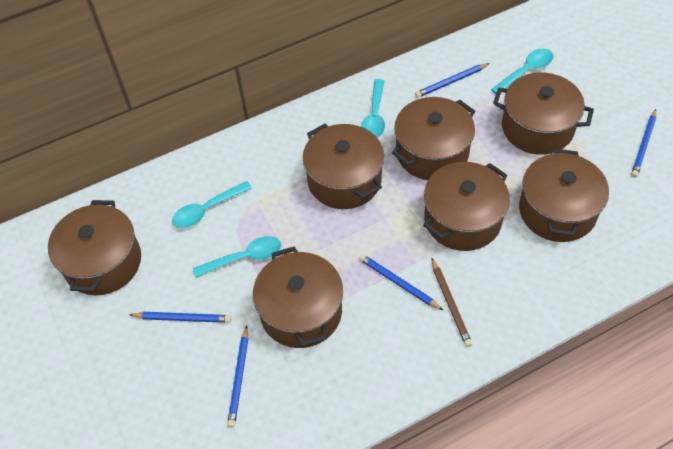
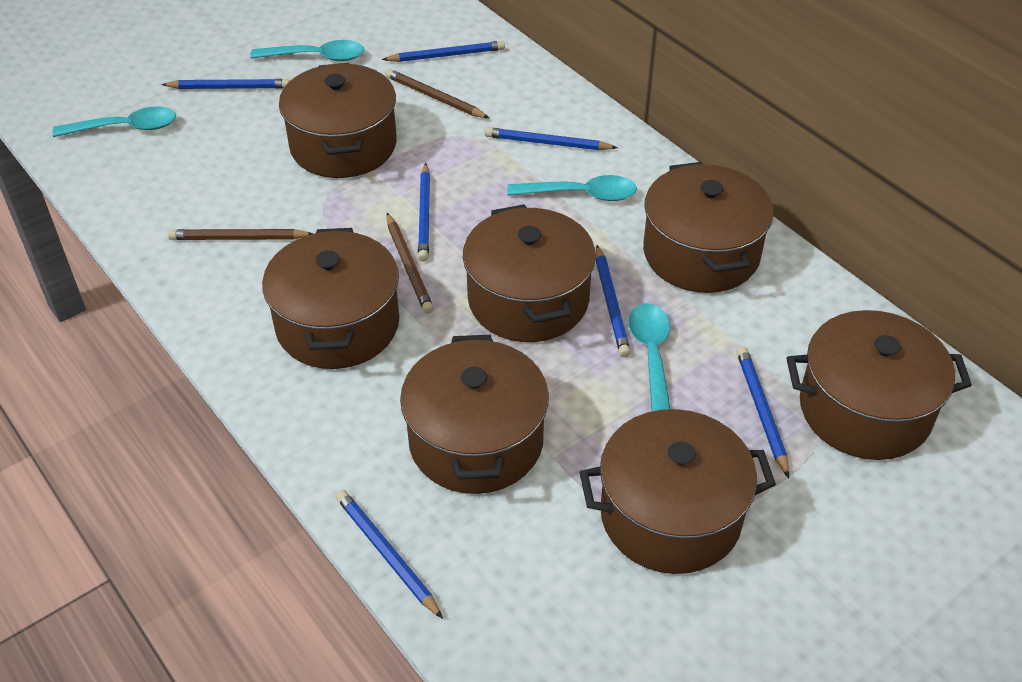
blue pencil: 5 -> 7
brown pencil: 1 -> 3

